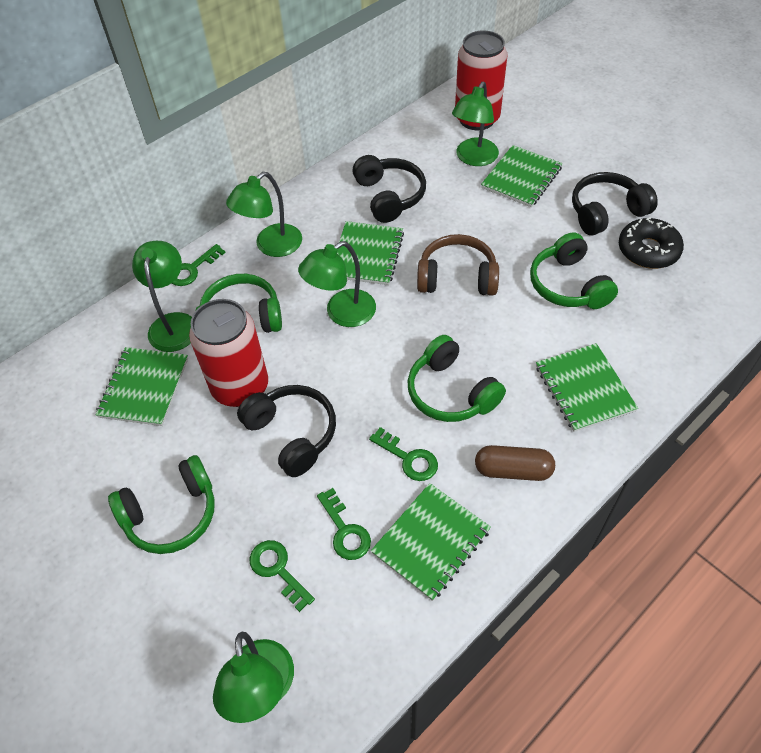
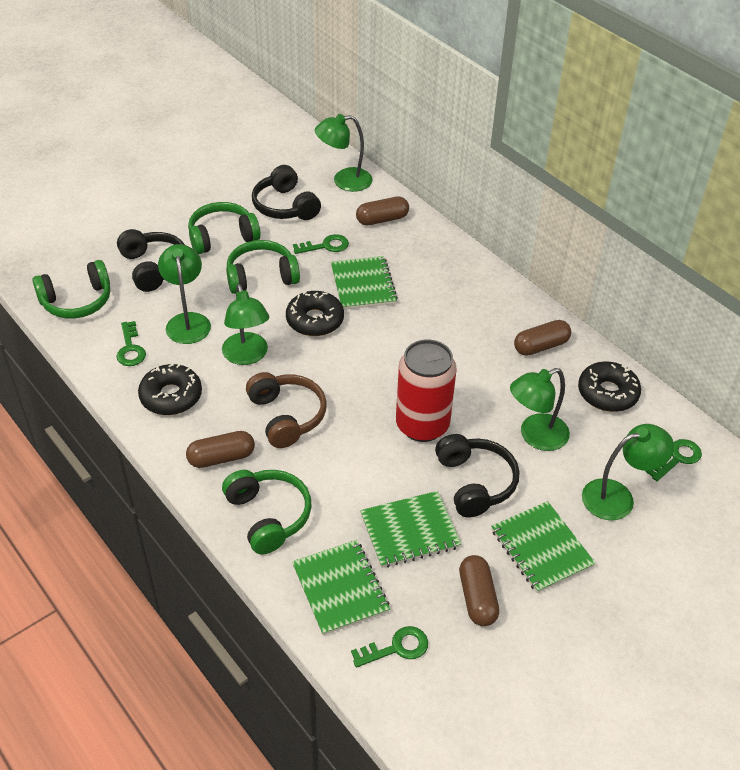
black donut: 1 -> 3
brown capsule: 1 -> 4
green notebook: 5 -> 4
red can: 2 -> 1

